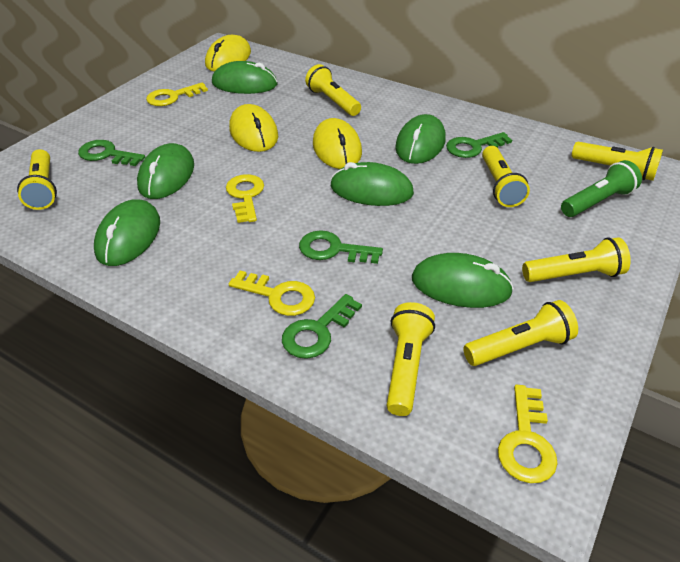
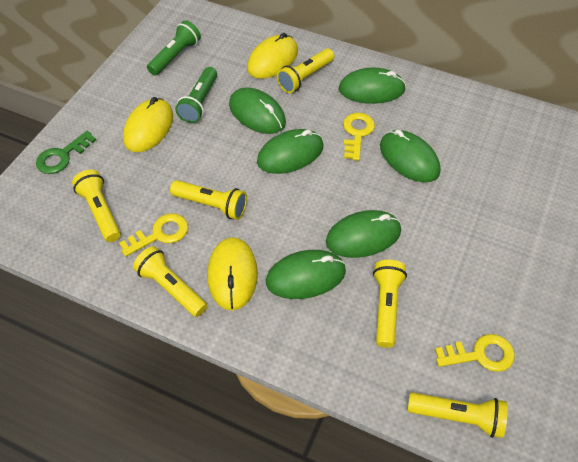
green flashlight: 1 -> 2
green key: 4 -> 1
yellow flashlight: 7 -> 6
yellow key: 4 -> 3

